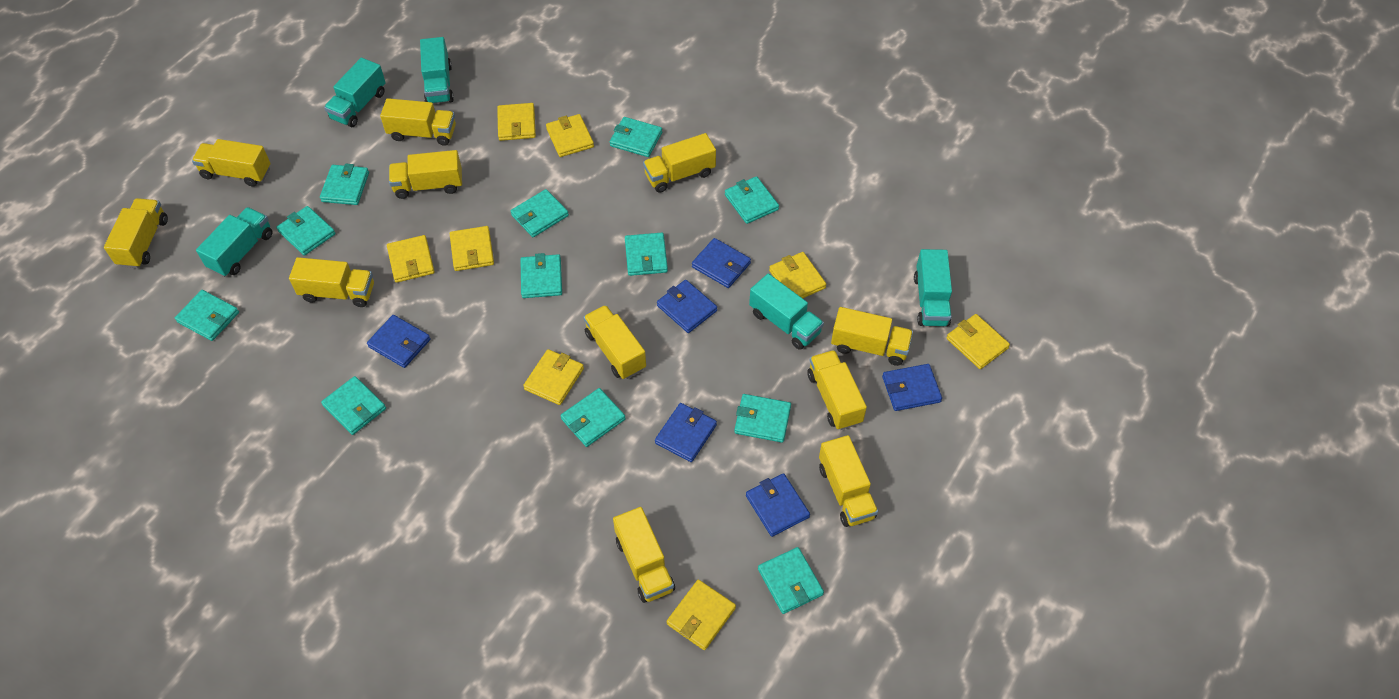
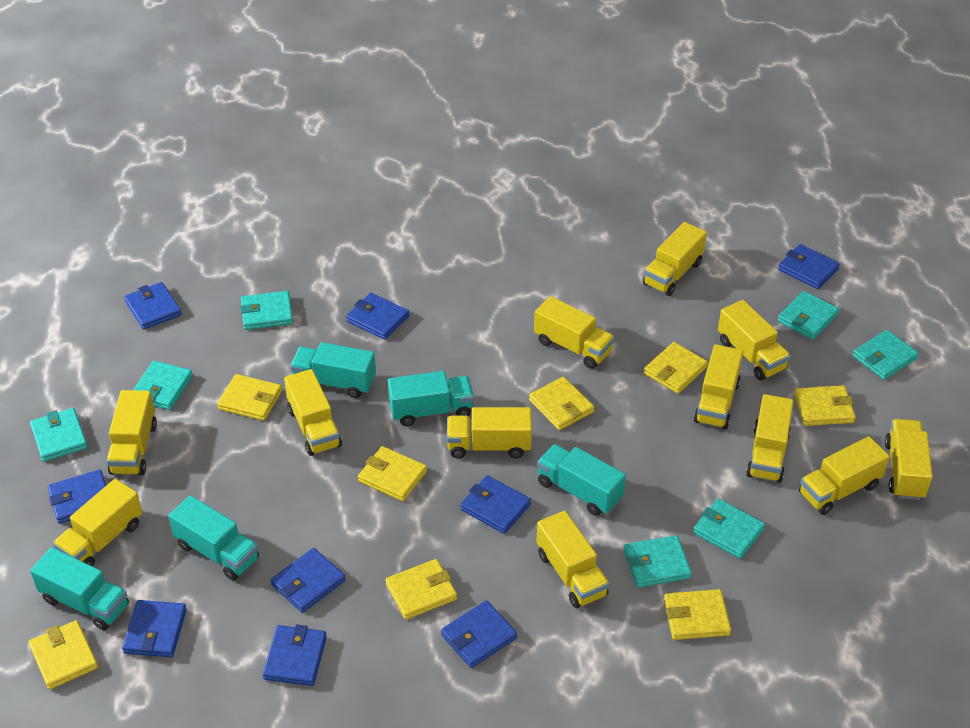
blue wallet: 6 -> 9
turquoise wallet: 12 -> 7
yellow truck: 11 -> 12

